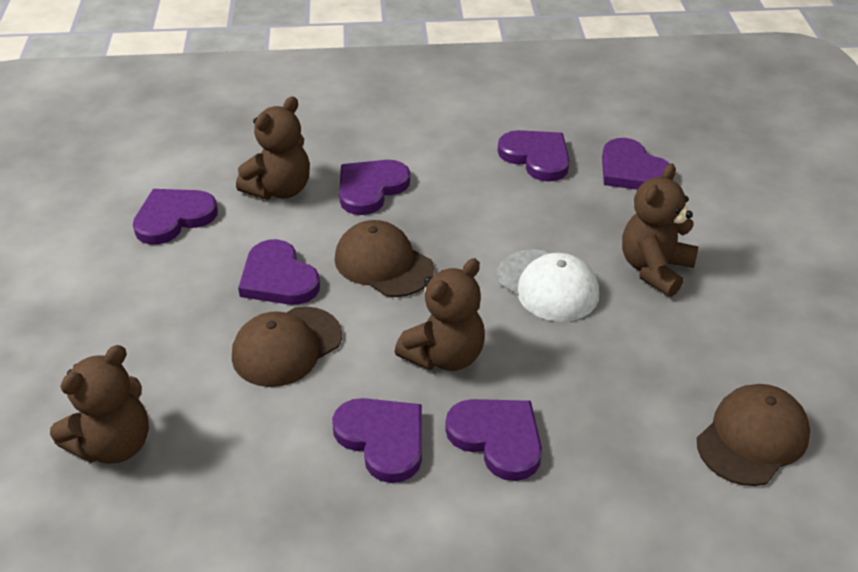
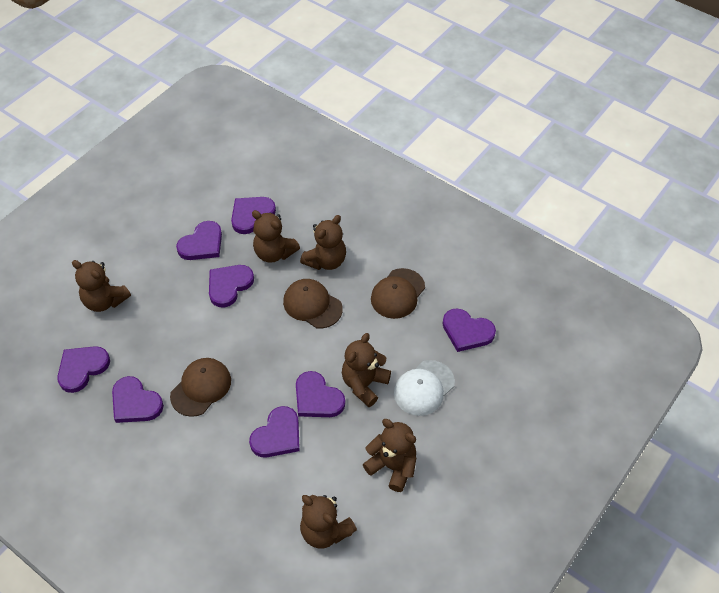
brown teddy bear: 4 -> 6
purple heart: 7 -> 8

